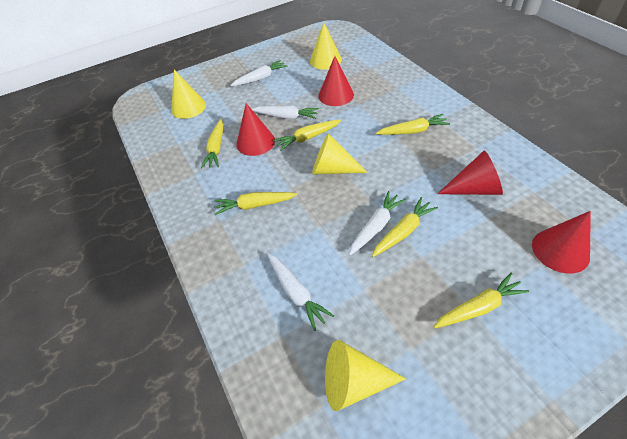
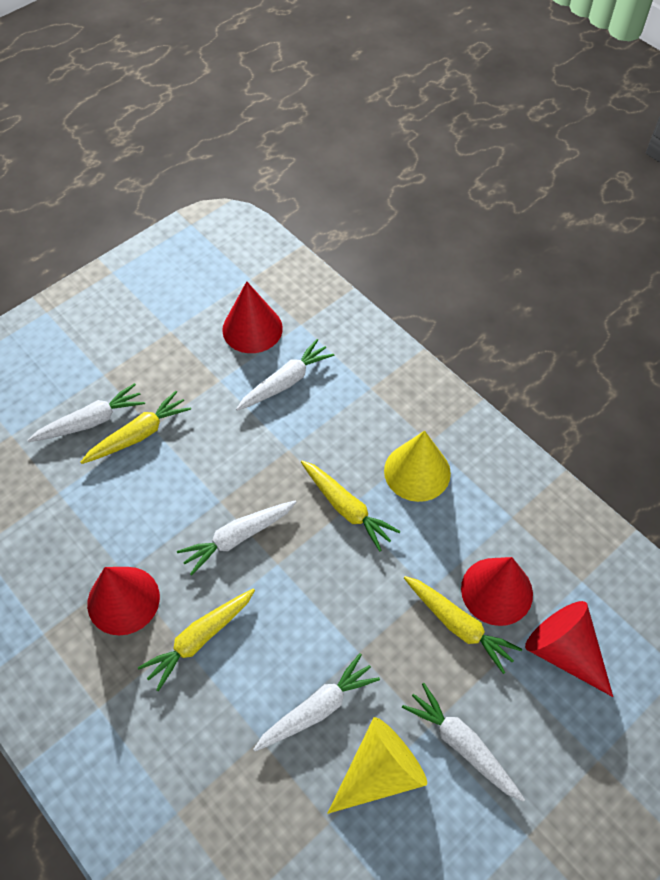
white carrot: 4 -> 5
yellow carrot: 6 -> 4
yellow cone: 4 -> 2

